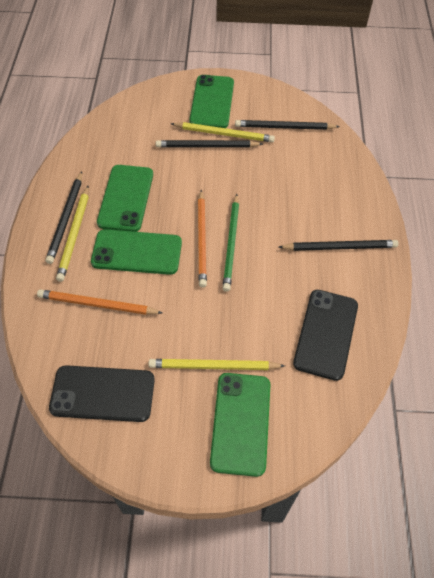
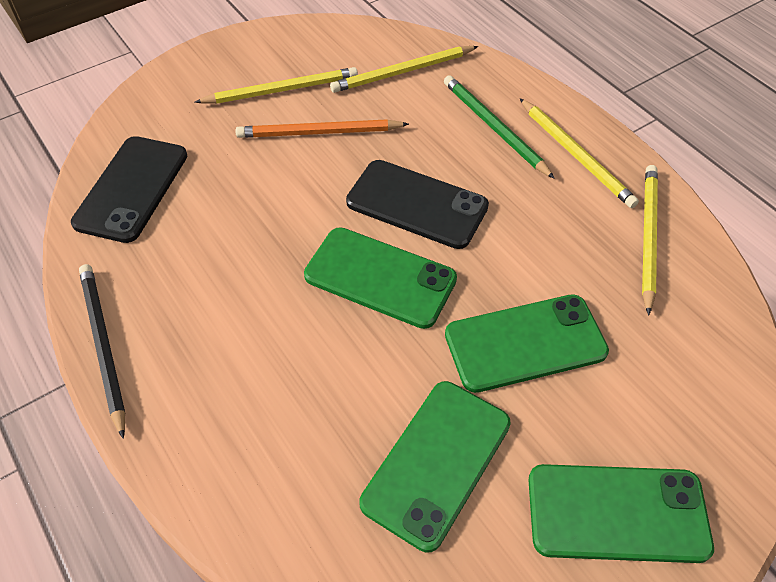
black pencil: 4 -> 1
orange pencil: 2 -> 1
yellow pencil: 3 -> 4

